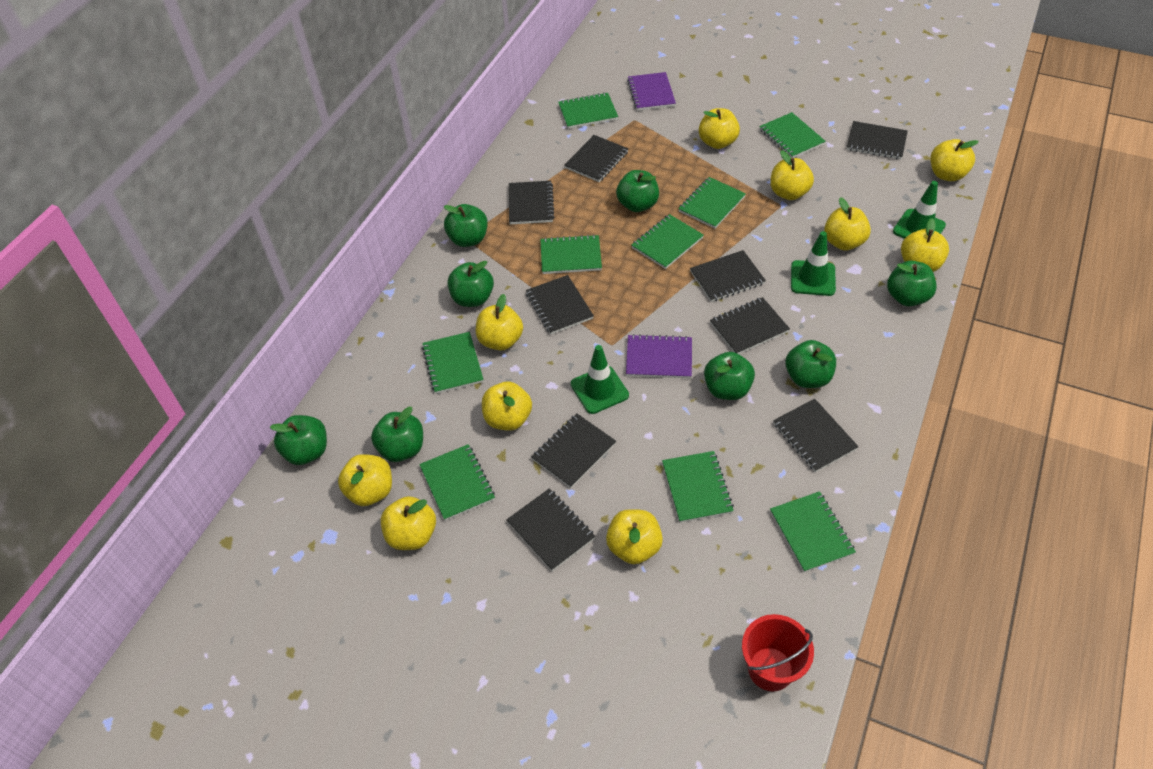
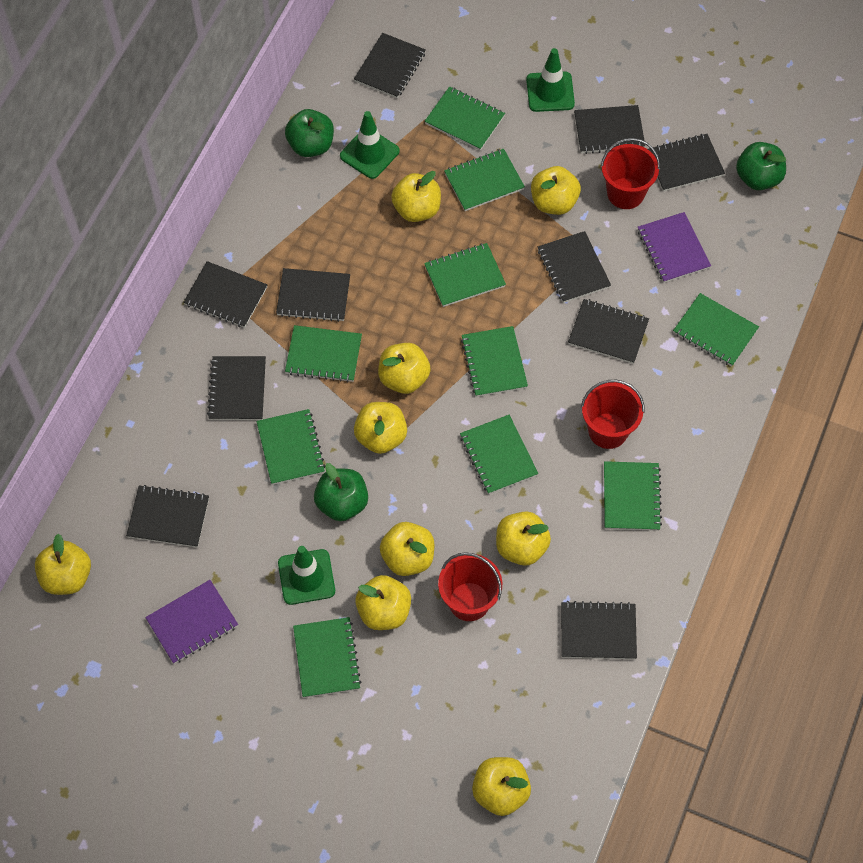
black notebook: 9 -> 10
green apple: 8 -> 3
green notebook: 9 -> 10
red bucket: 1 -> 3
yellow apple: 10 -> 9

